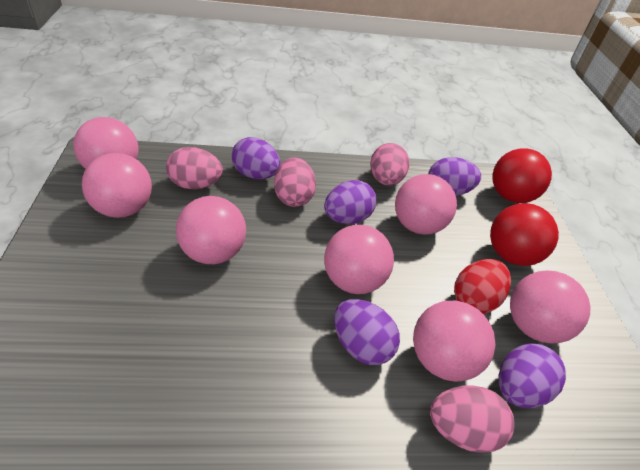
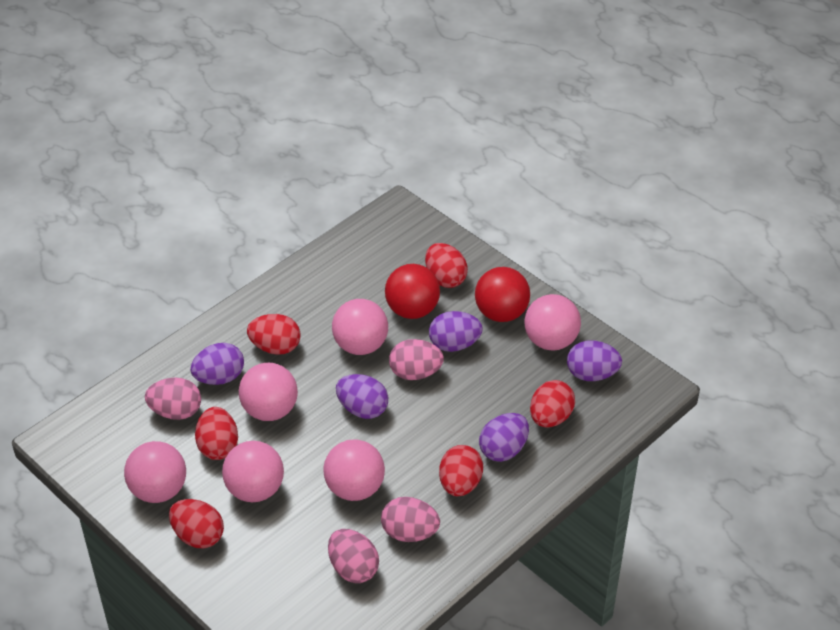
pink ball: 7 -> 6
red egg: 1 -> 6

